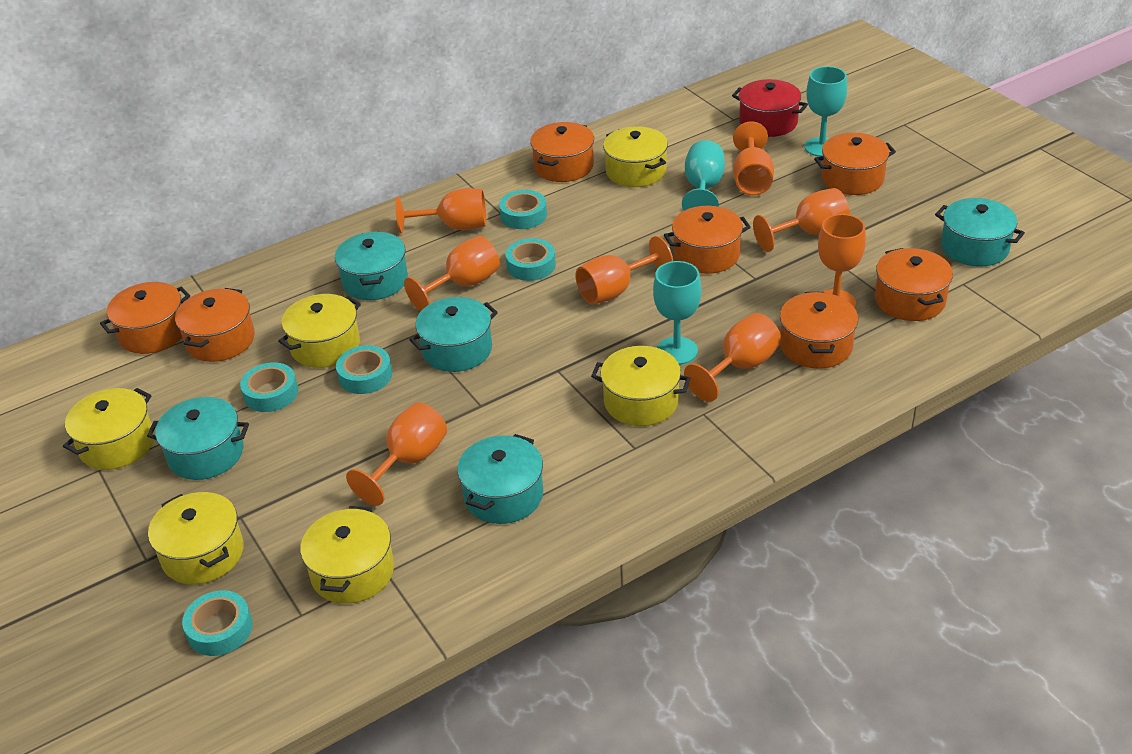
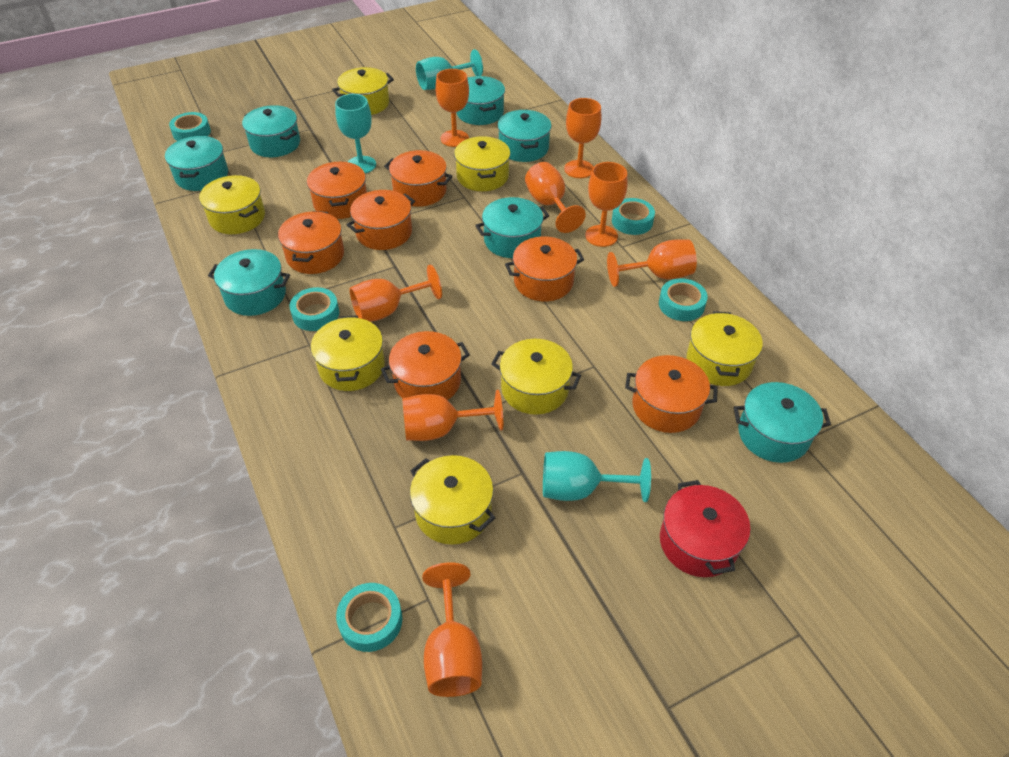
turquoise pot: 5 -> 7
yellow pot: 6 -> 7

